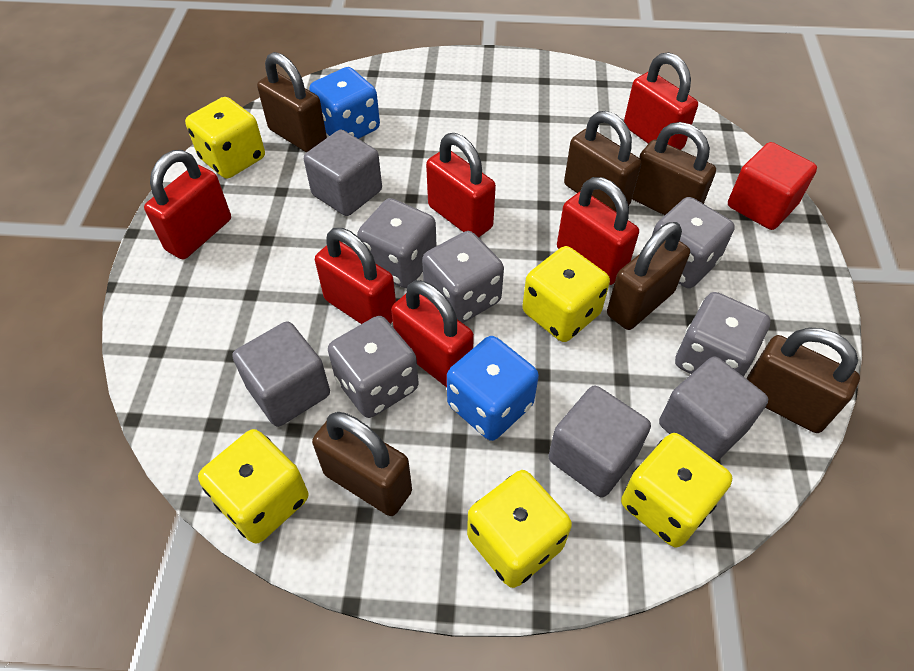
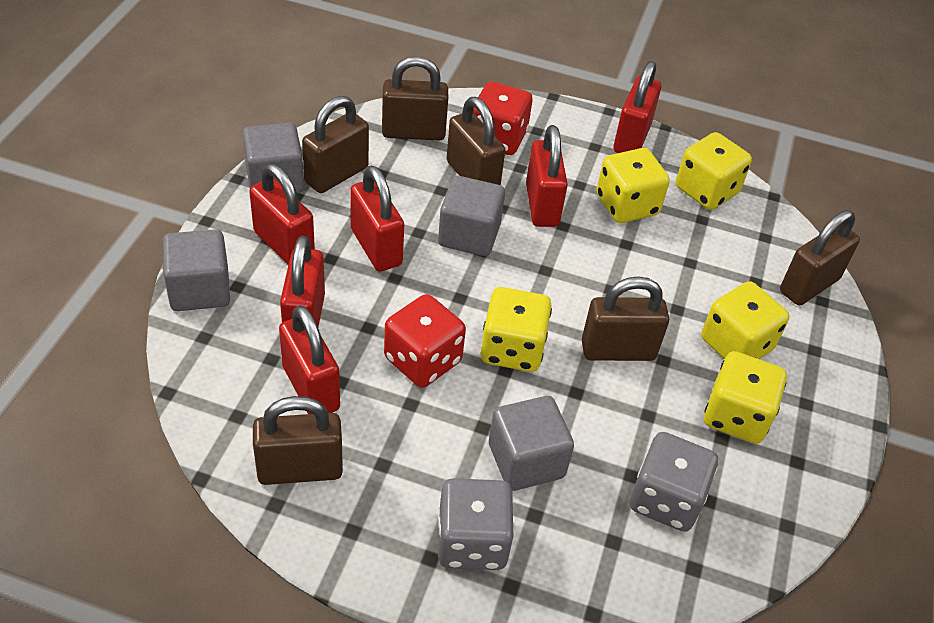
blue dice: 2 -> 0
grey dice: 5 -> 2
red cube: 1 -> 0
red dice: 0 -> 2

